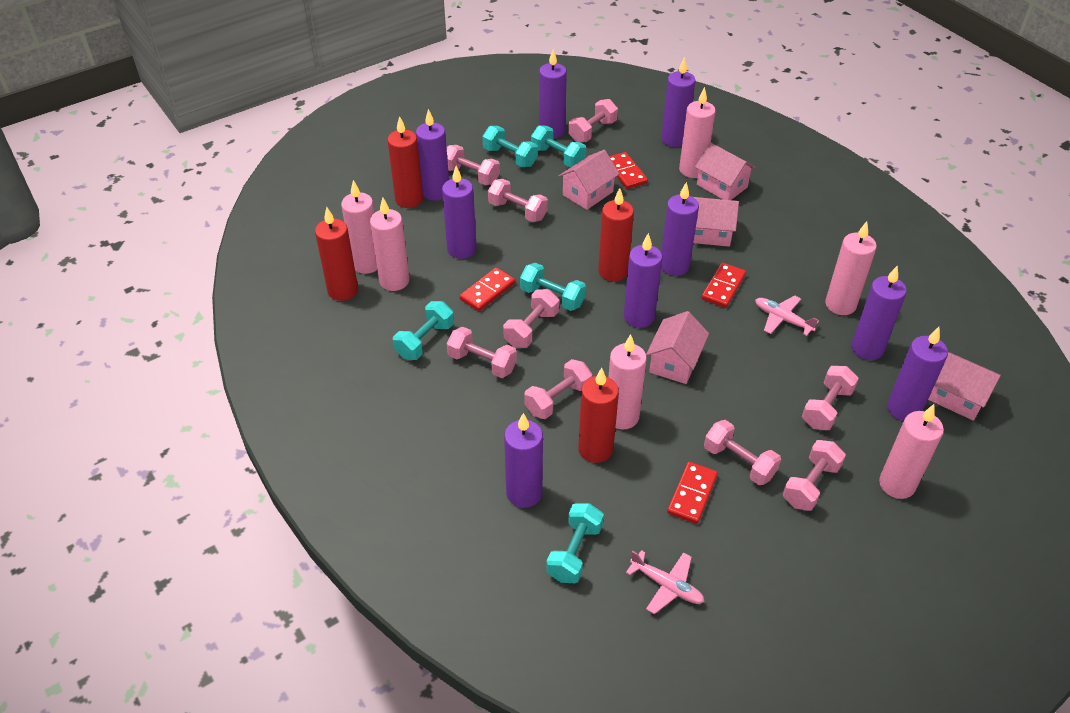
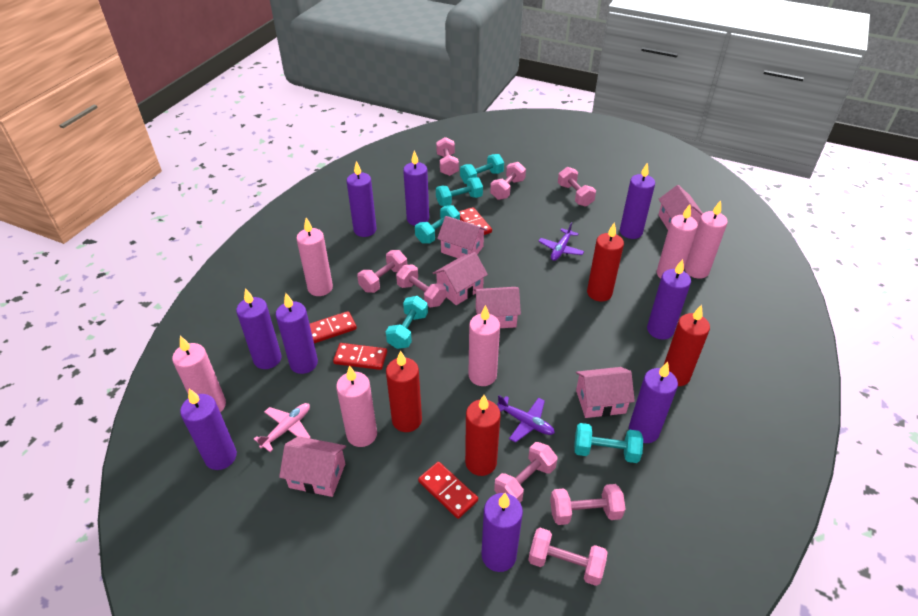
pink dumbbell: 9 -> 8
pink house: 5 -> 6
pink plane: 2 -> 1
purple plane: 0 -> 2

